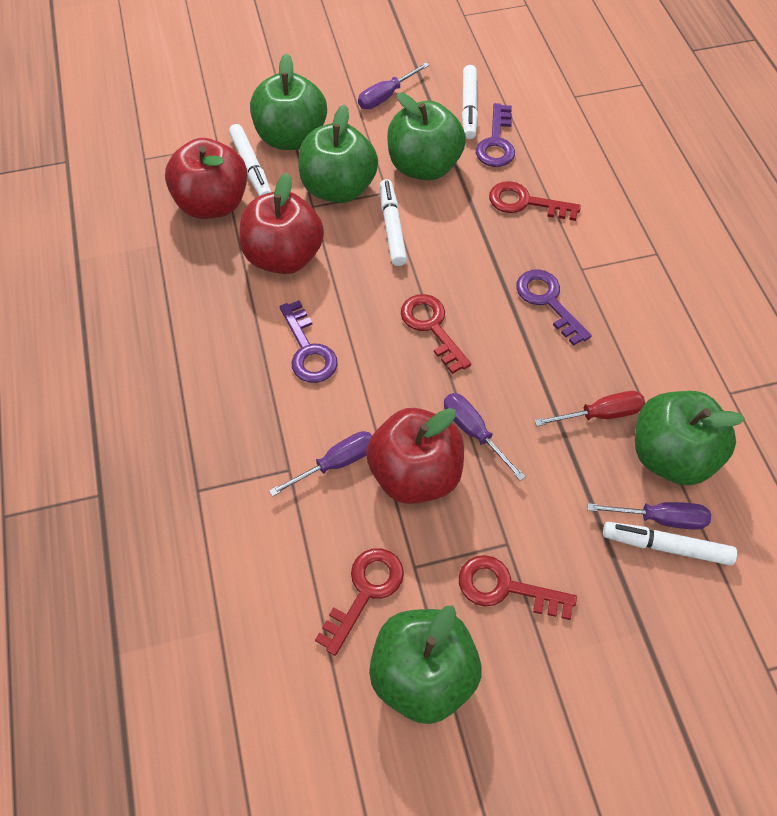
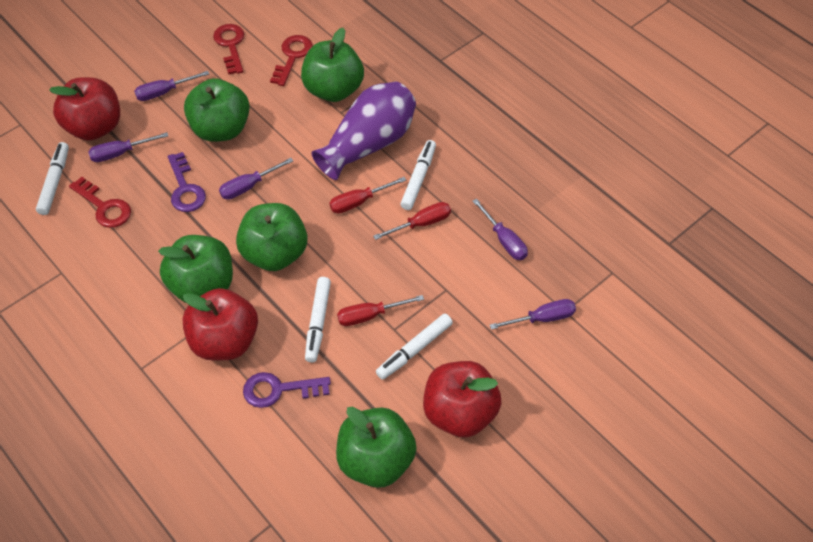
purple key: 3 -> 2
purple screwdriver: 4 -> 5
purple vase: 0 -> 1
red key: 4 -> 3
red screwdriver: 1 -> 3

